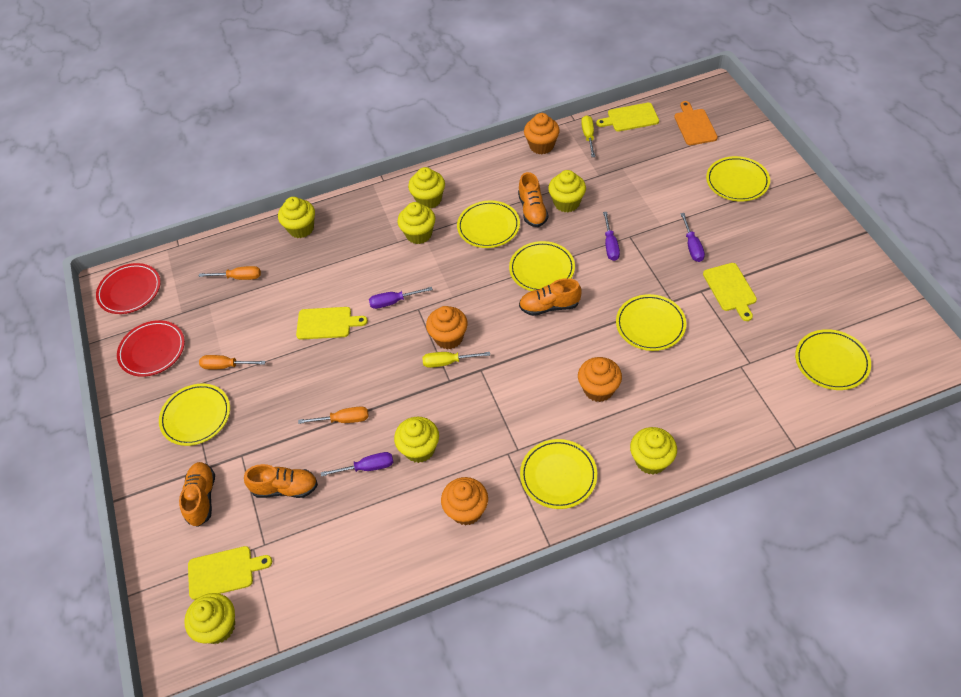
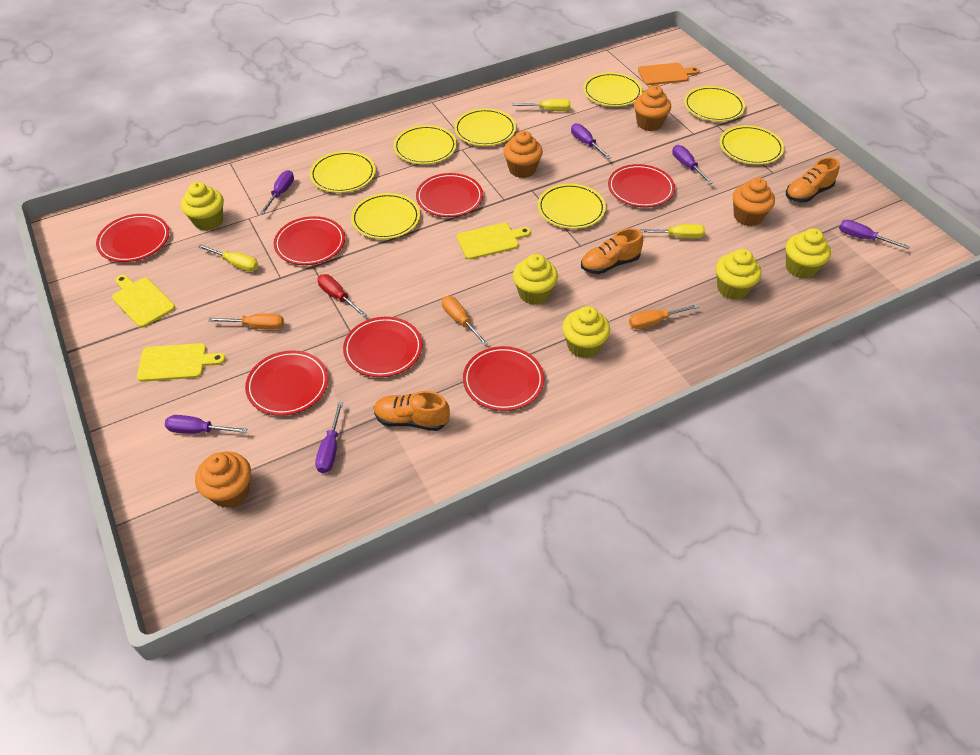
orange shoe: 4 -> 3
purple screwdriver: 4 -> 6
red plate: 2 -> 7
red screwdriver: 0 -> 1
yellow cupcake: 7 -> 5
yellow cutting board: 4 -> 3
yellow plate: 7 -> 8
yellow screwdriver: 2 -> 3

